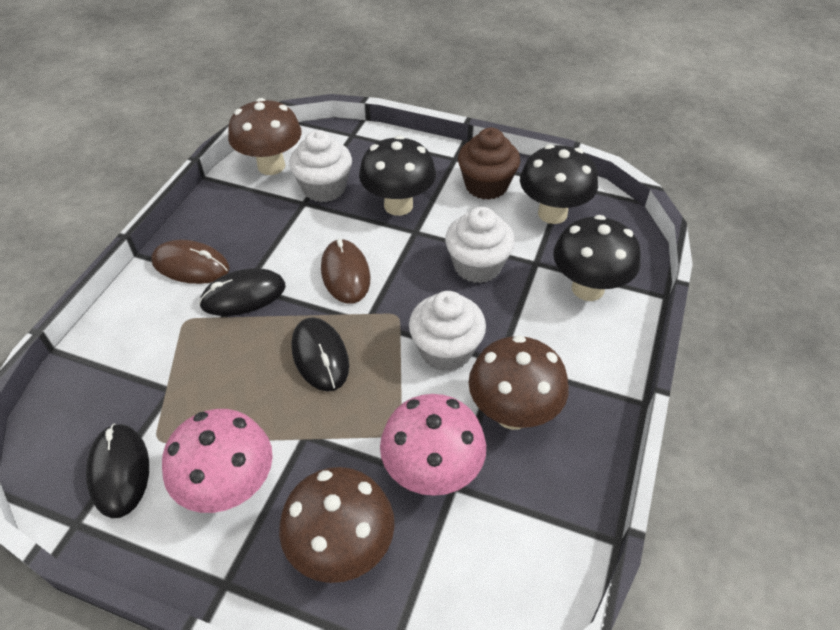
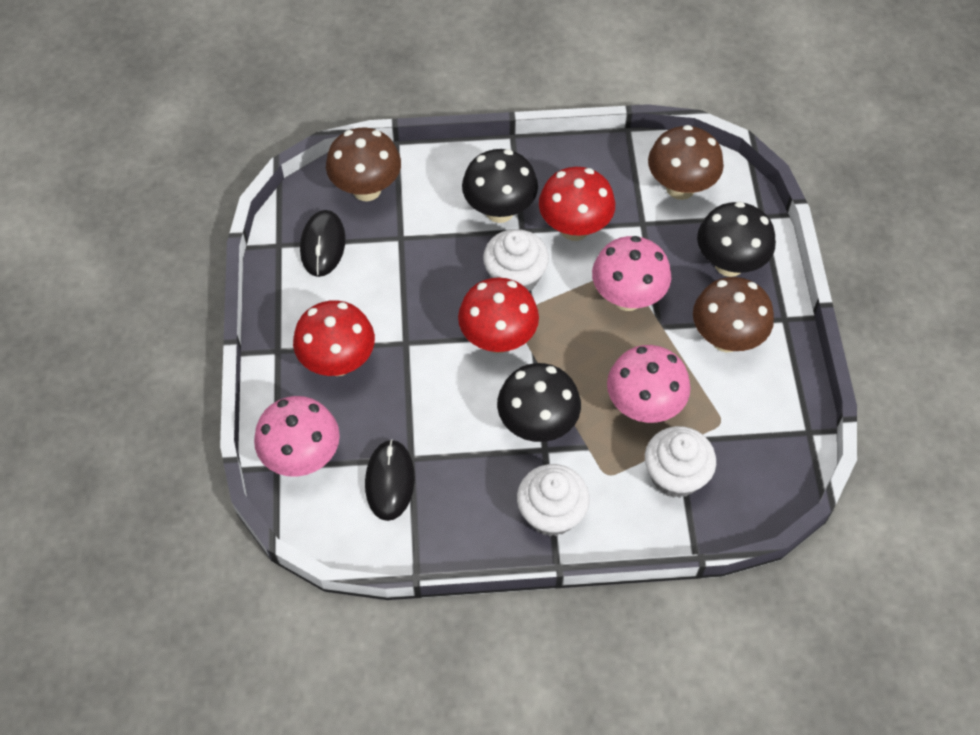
black mouse: 3 -> 2
brown cupcake: 1 -> 0
brown mouse: 2 -> 0
pink mushroom: 2 -> 3
red mushroom: 0 -> 3

